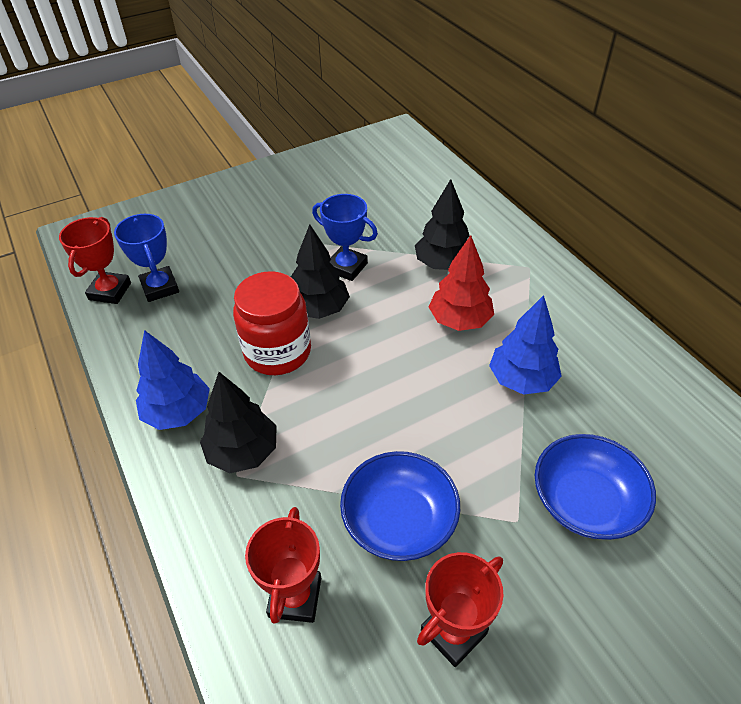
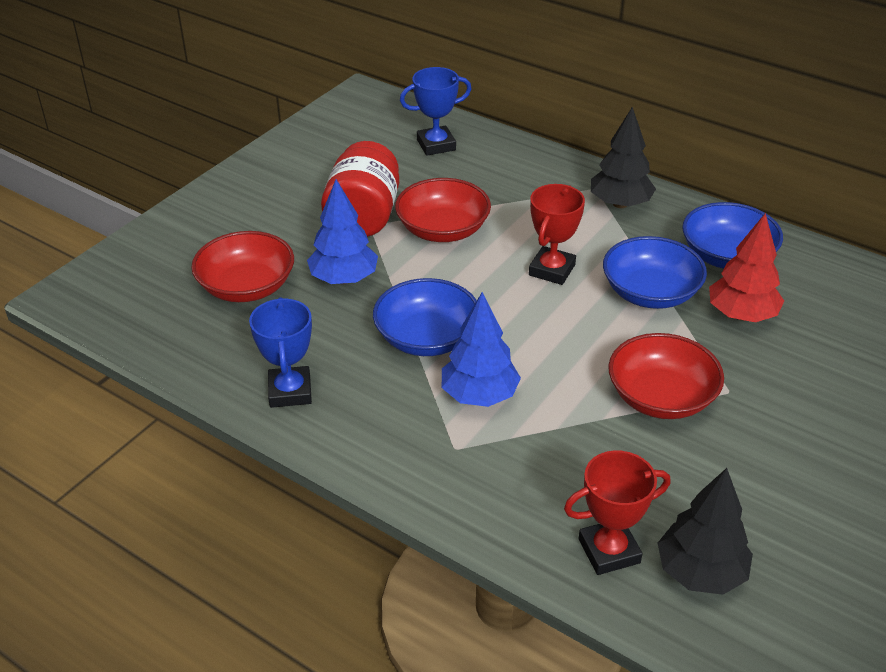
black tree: 3 -> 2
blue bowl: 2 -> 3
red bowl: 0 -> 3
red trophy: 3 -> 2

